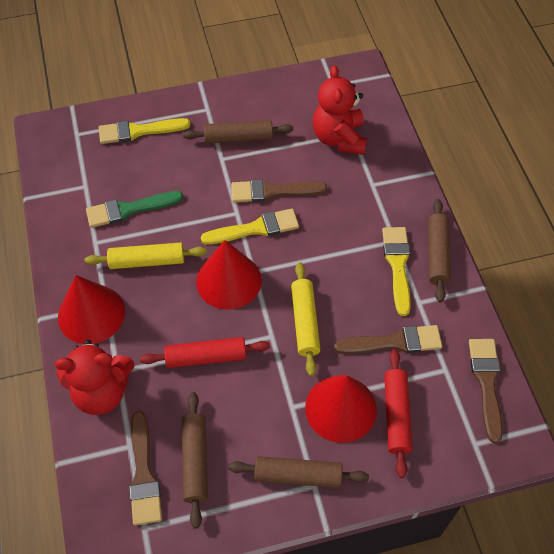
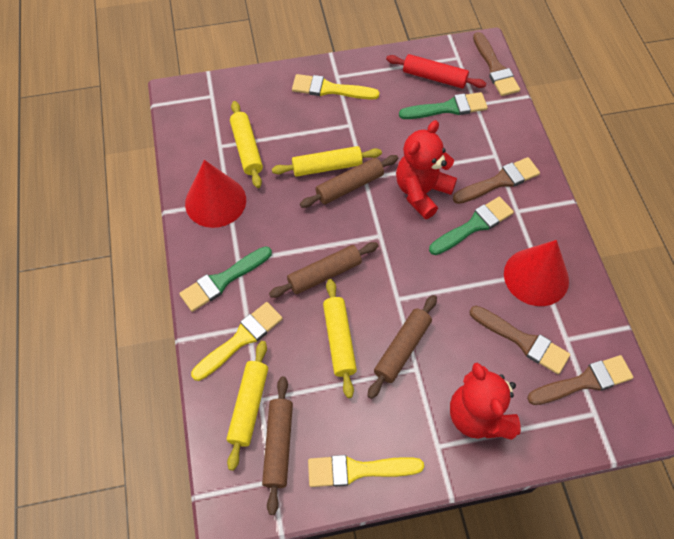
green brush: 1 -> 3
red cone: 3 -> 2
red rolling pin: 2 -> 1
yellow rolling pin: 2 -> 4

